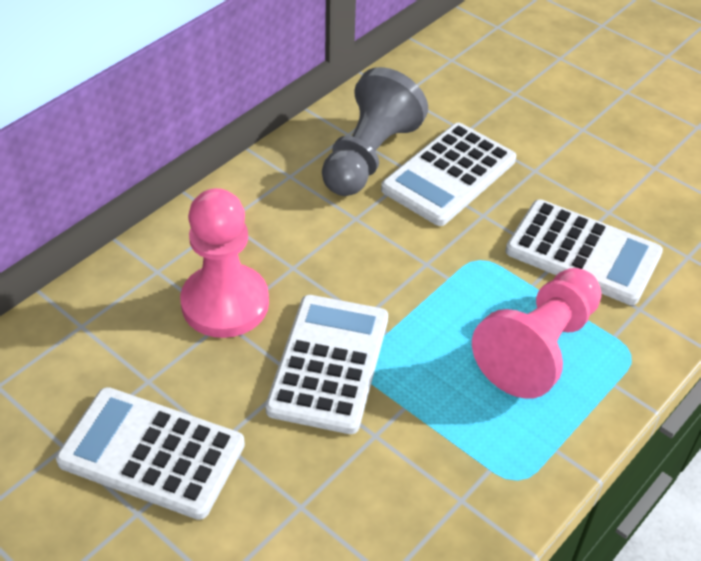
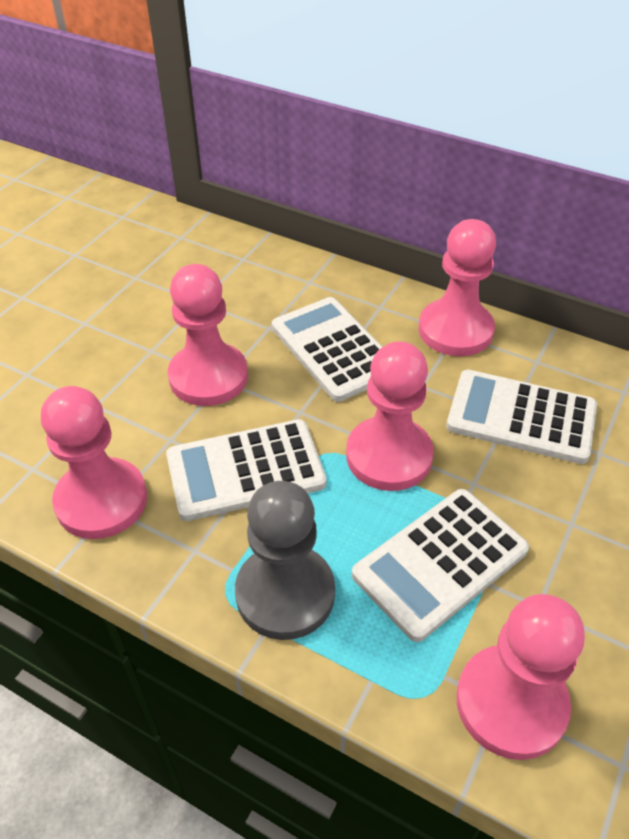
pink pawn: 2 -> 5

